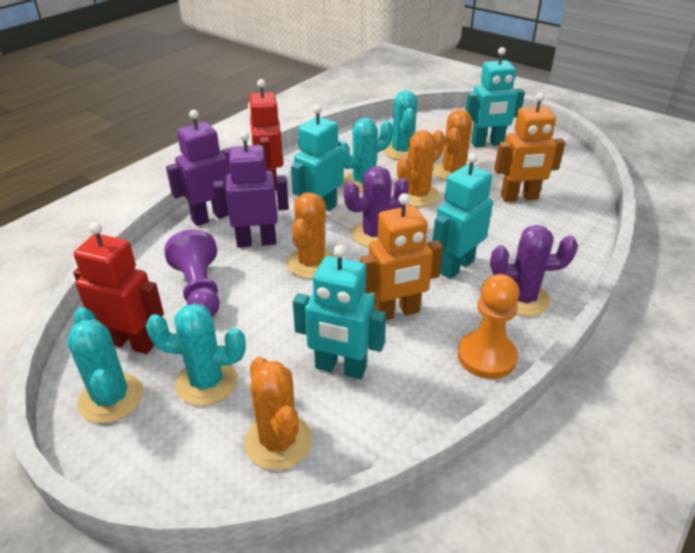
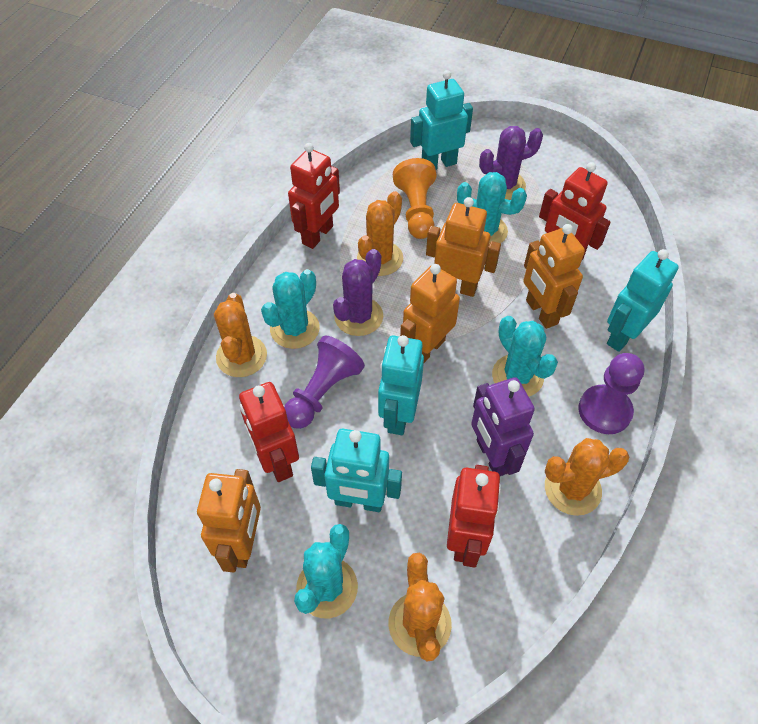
orange robot: 2 -> 4
purple pawn: 1 -> 2
purple robot: 2 -> 1
red robot: 2 -> 4

